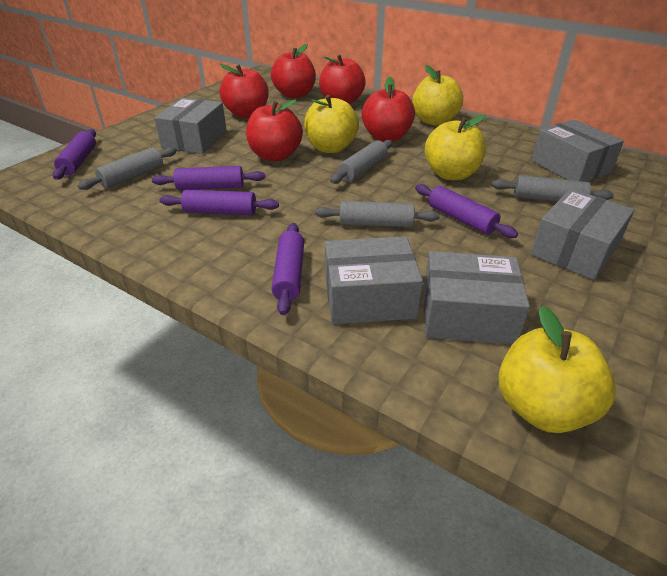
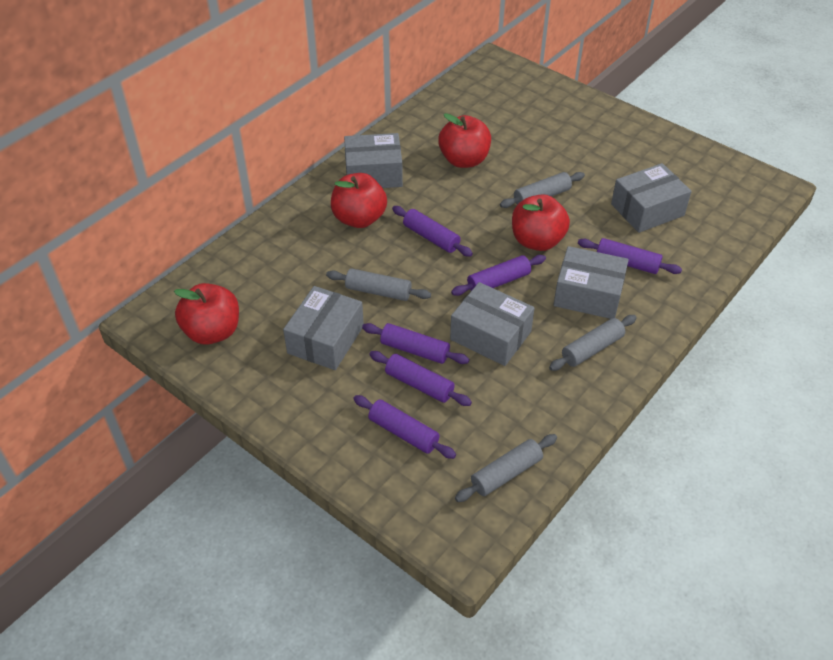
purple rolling pin: 5 -> 6
red apple: 5 -> 4
yellow apple: 4 -> 0

